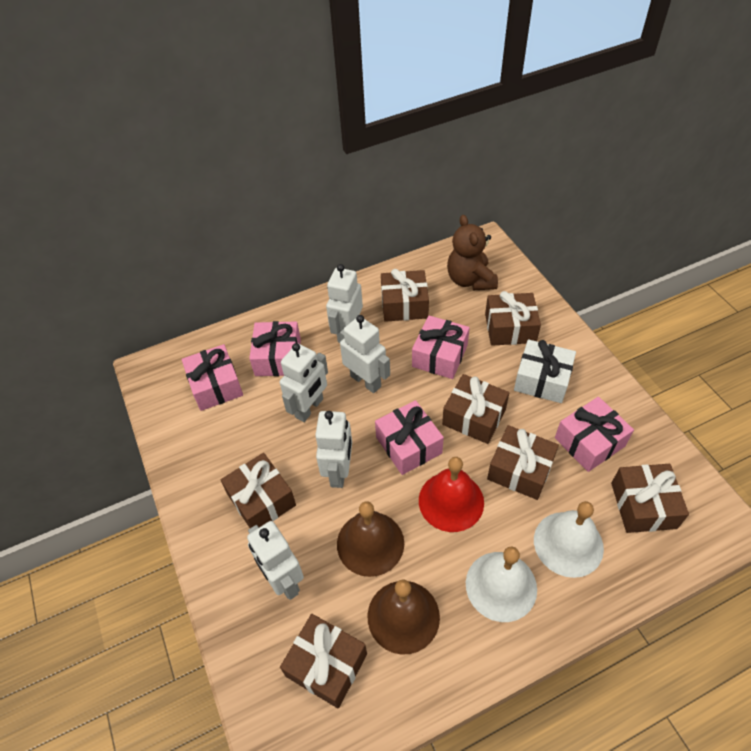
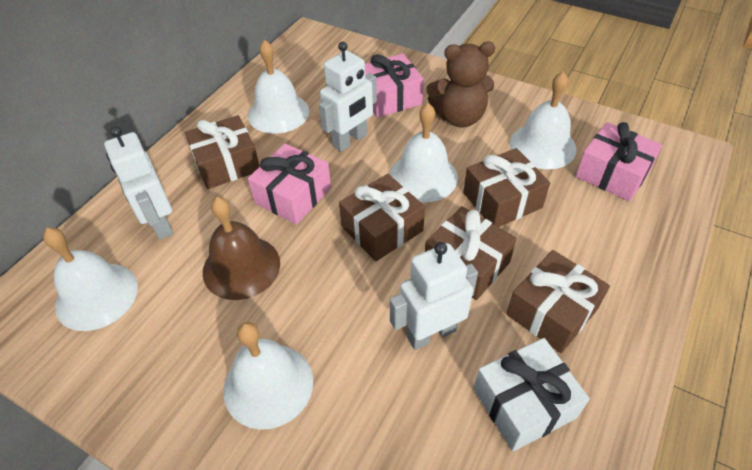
brown bell: 2 -> 1
brown gift: 7 -> 5
pink gift: 5 -> 3
red bell: 1 -> 0
white bell: 2 -> 5
white robot: 5 -> 3

